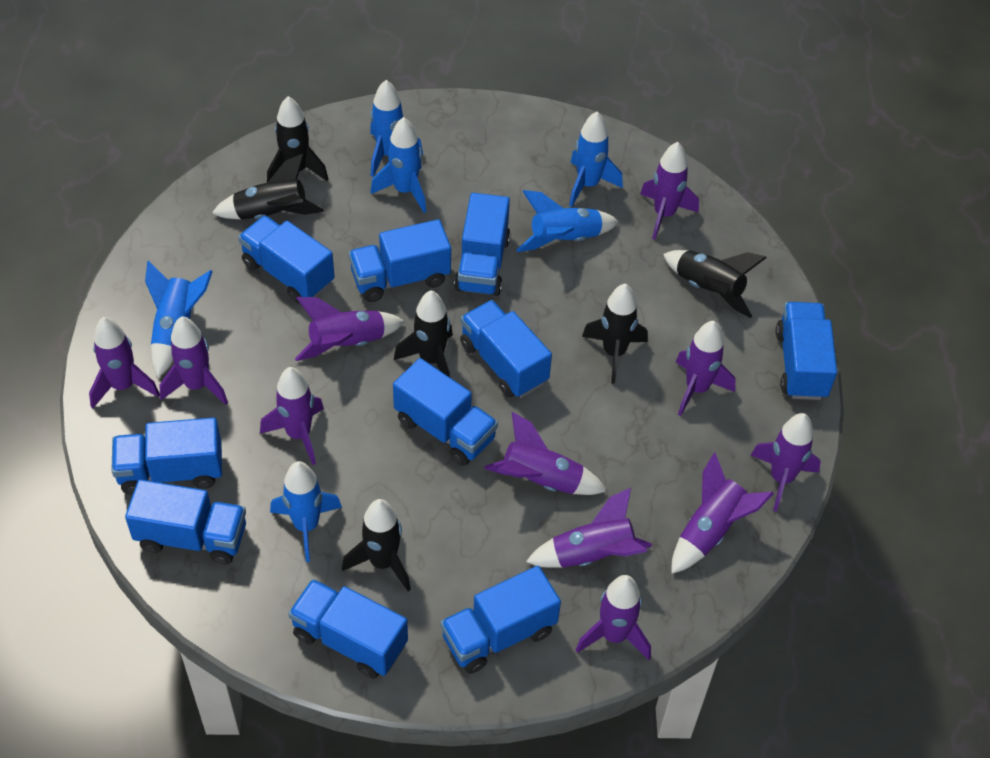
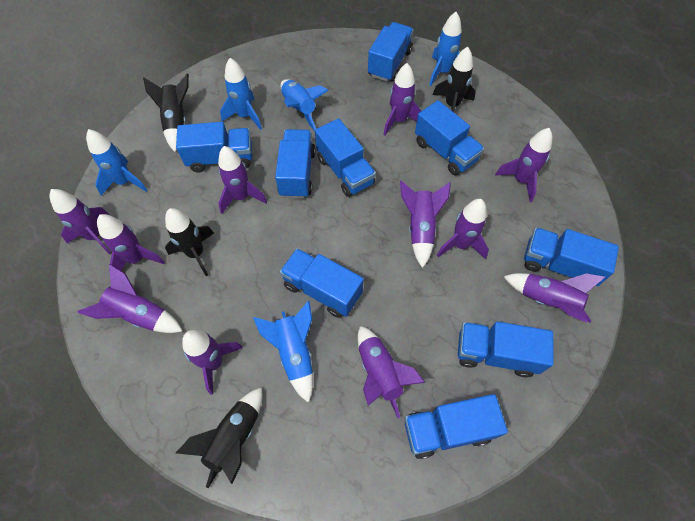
black rocket: 6 -> 4
blue rocket: 6 -> 5
blue truck: 10 -> 9

